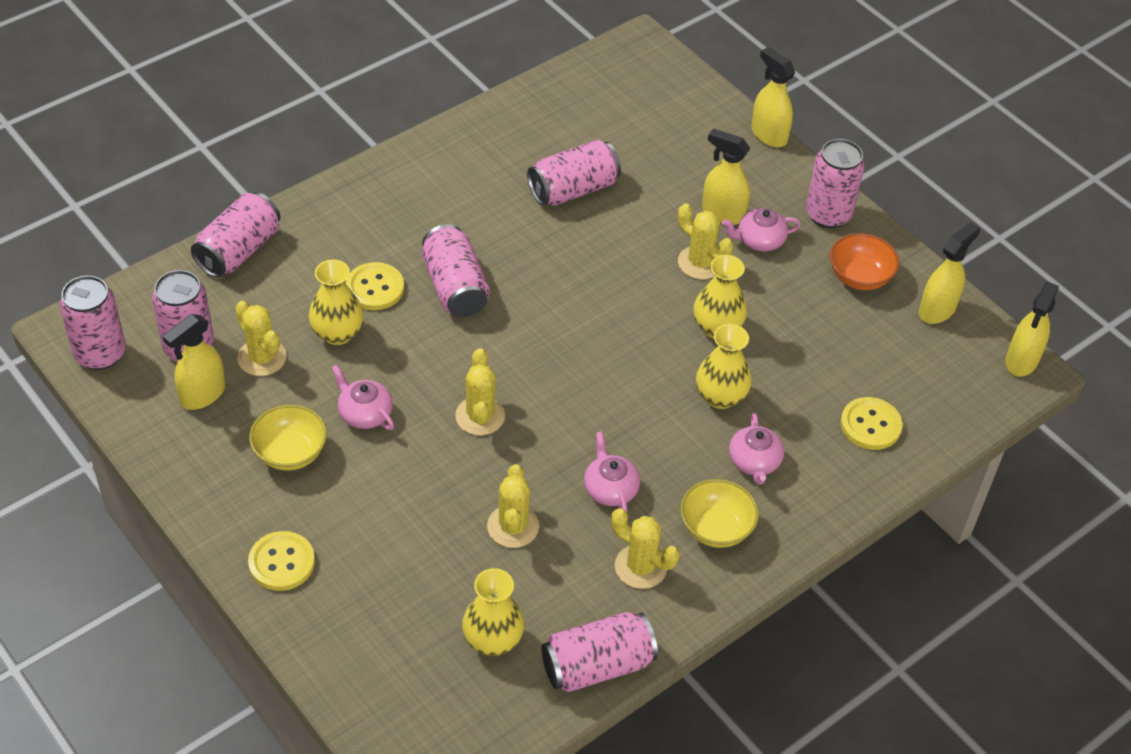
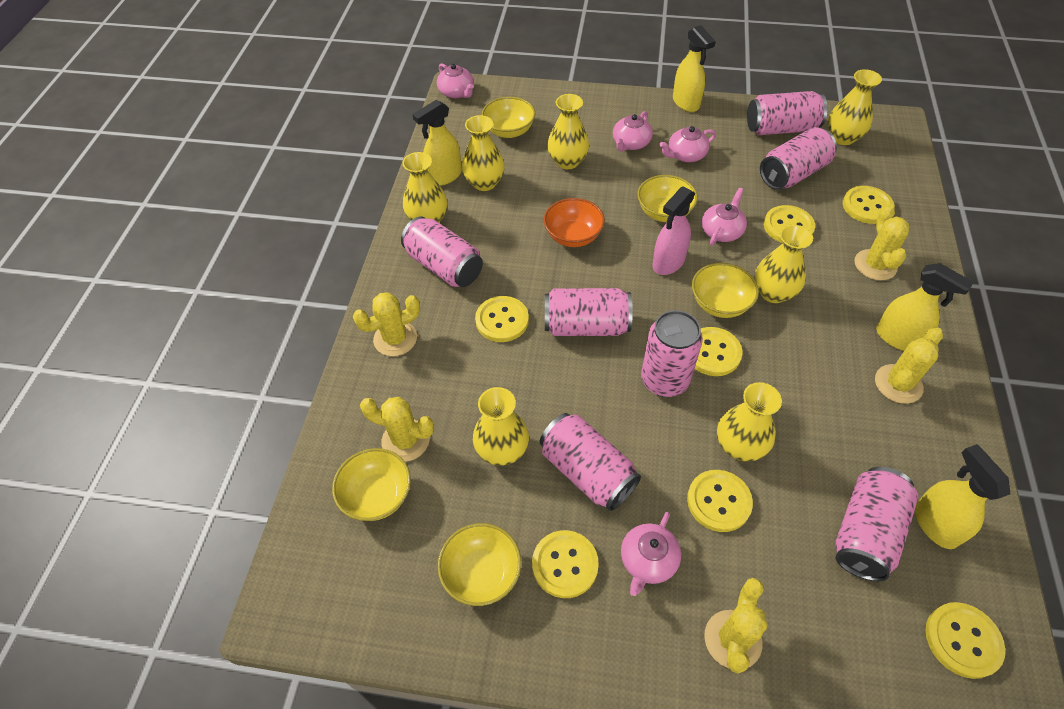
pink spray bottle: 0 -> 1
pink teapot: 4 -> 5
yellow bowl: 2 -> 5
yellow button: 3 -> 7
yellow spray bottle: 5 -> 4
yellow vase: 4 -> 7

